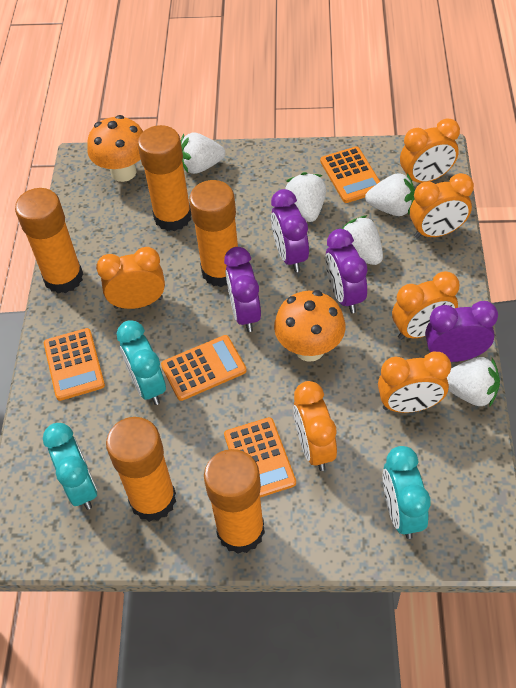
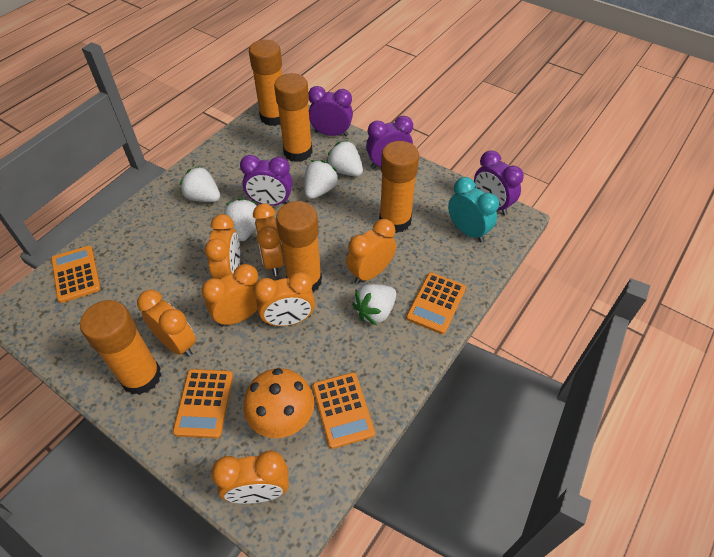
orange clock: 6 -> 7
orange mushroom: 2 -> 1
turquoise clock: 3 -> 1

